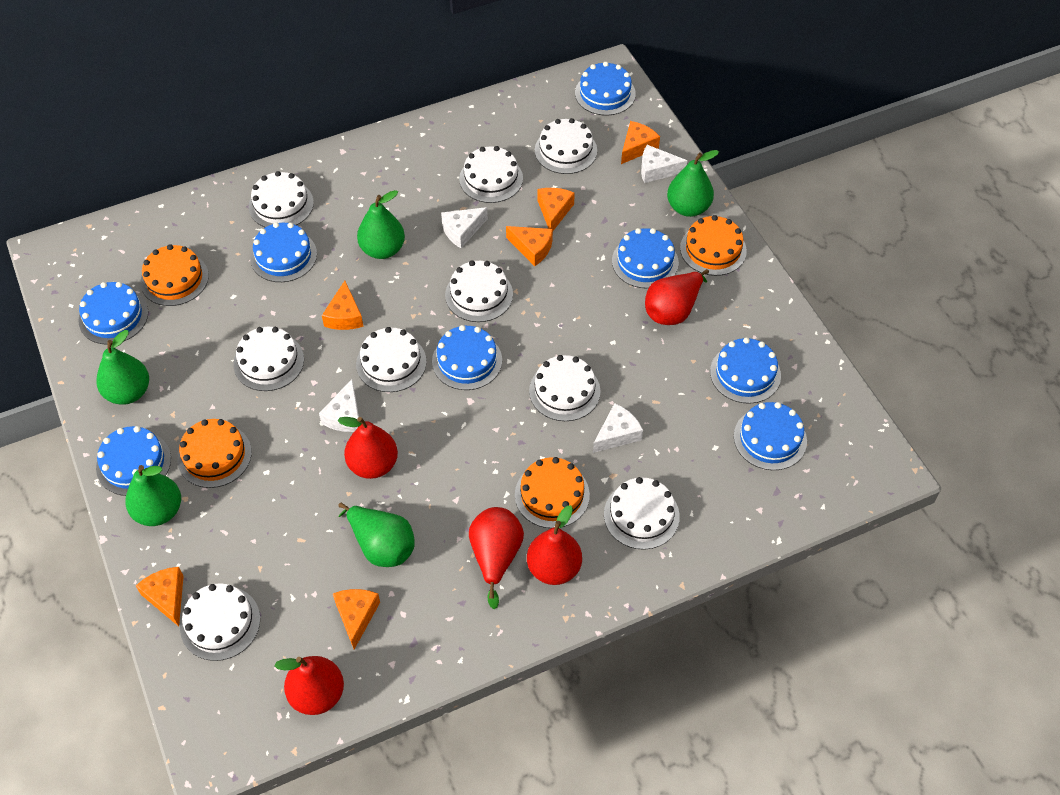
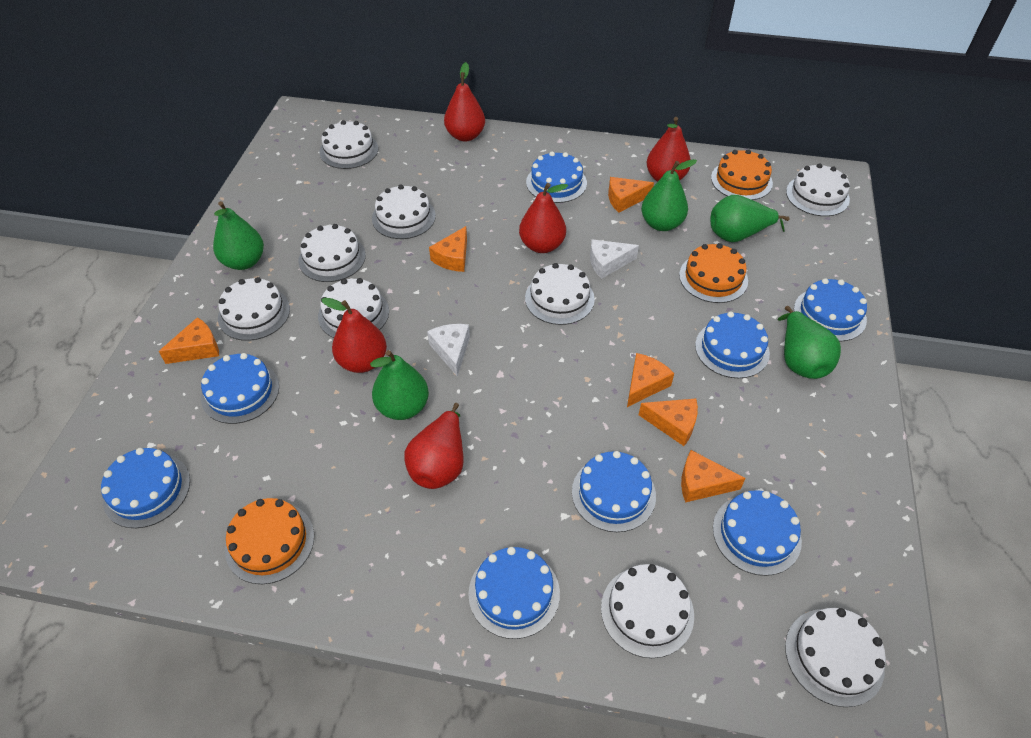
orange cake: 4 -> 3
white cheese: 4 -> 2

